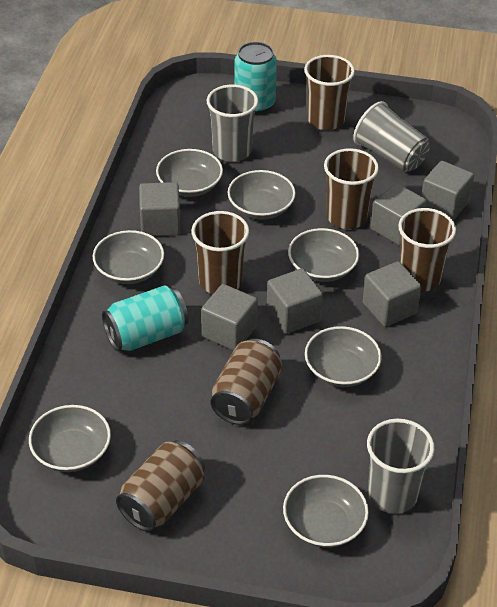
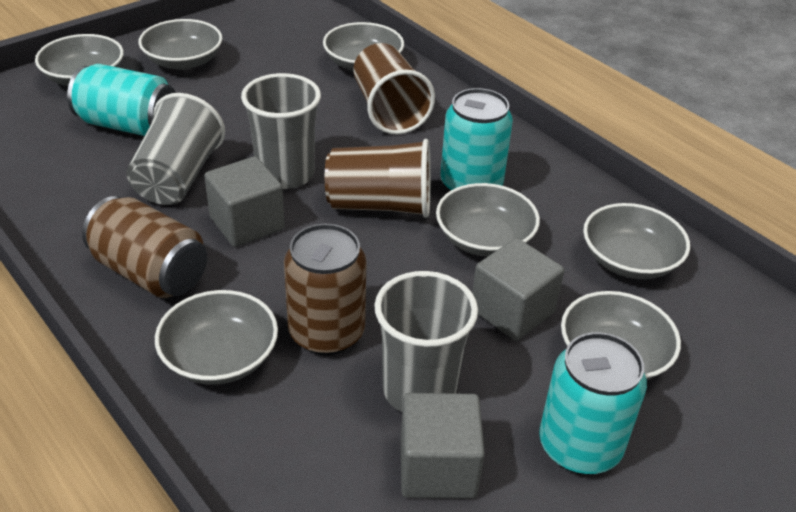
brown cup: 4 -> 2
grey cube: 6 -> 3
turquoise can: 2 -> 3

